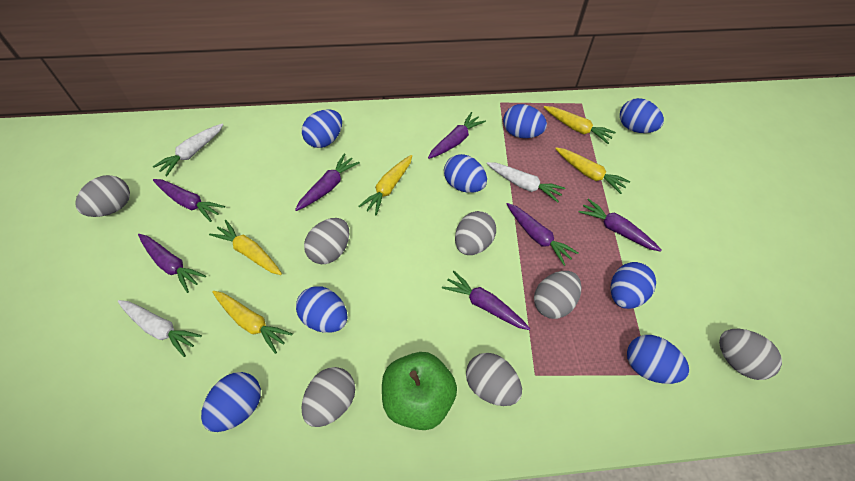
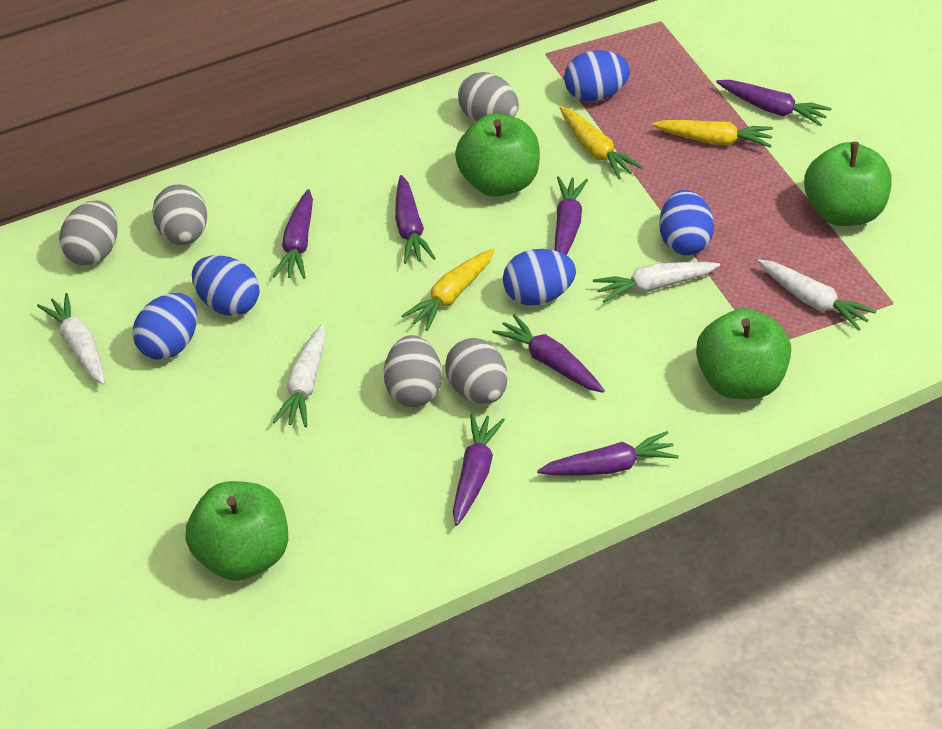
blue egg: 8 -> 5
green apple: 1 -> 4
grey egg: 7 -> 5
white carrot: 3 -> 4
yellow carrot: 5 -> 3

